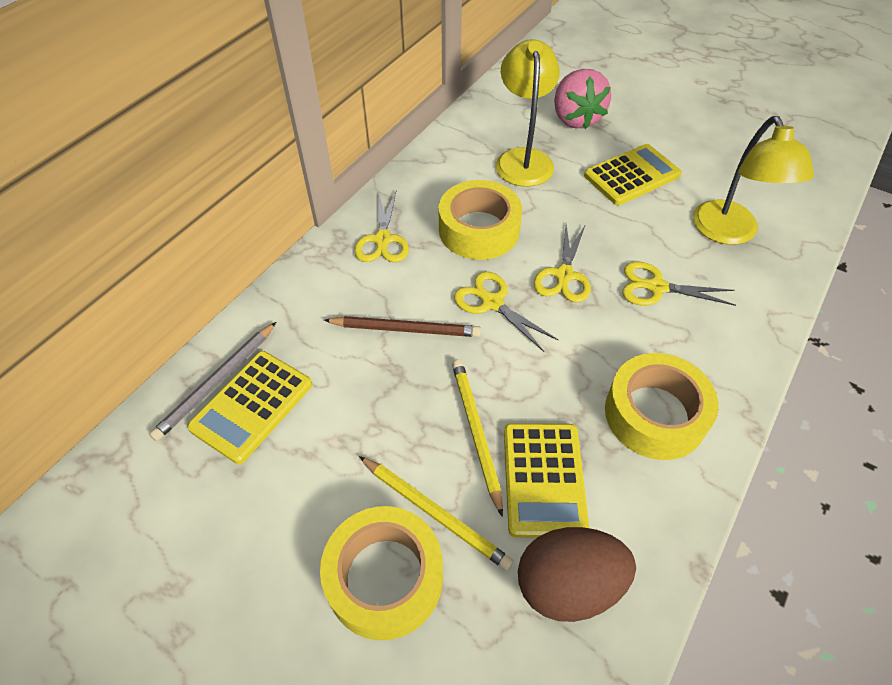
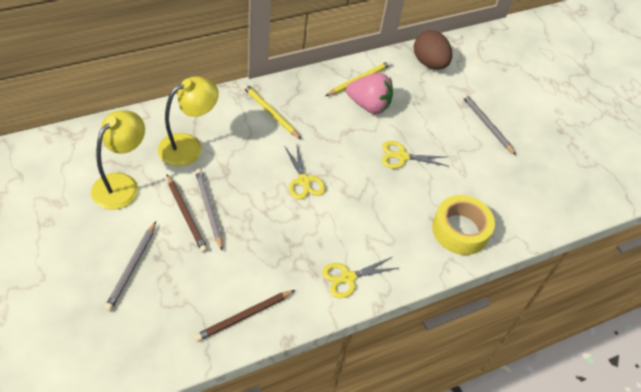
brown pencil: 1 -> 2
grey pencil: 1 -> 3
yellow calculator: 3 -> 0
yellow scissors: 4 -> 3
yellow tape: 3 -> 1

